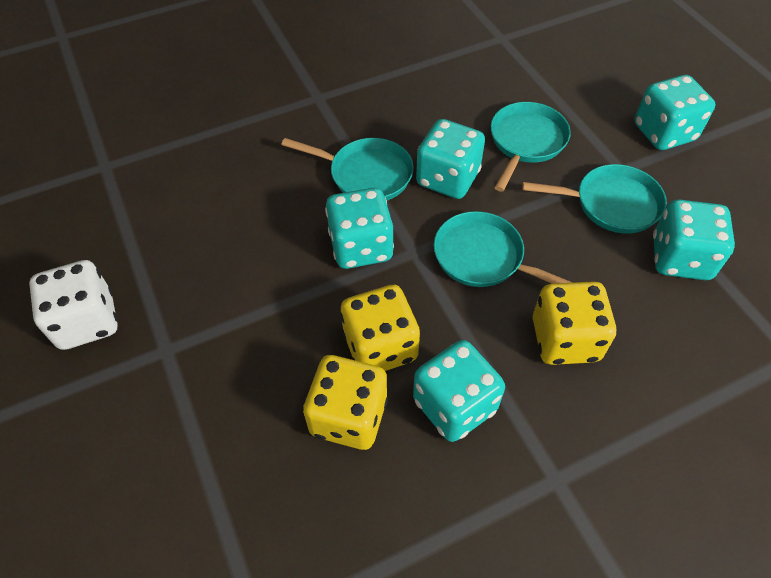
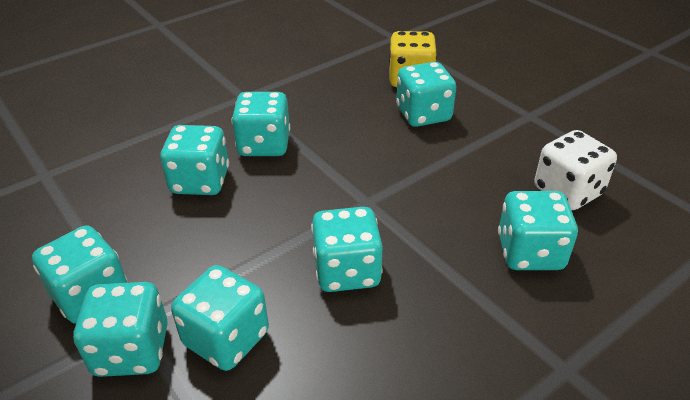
turquoise dice: 5 -> 8
turquoise pan: 4 -> 0
yellow dice: 3 -> 1

